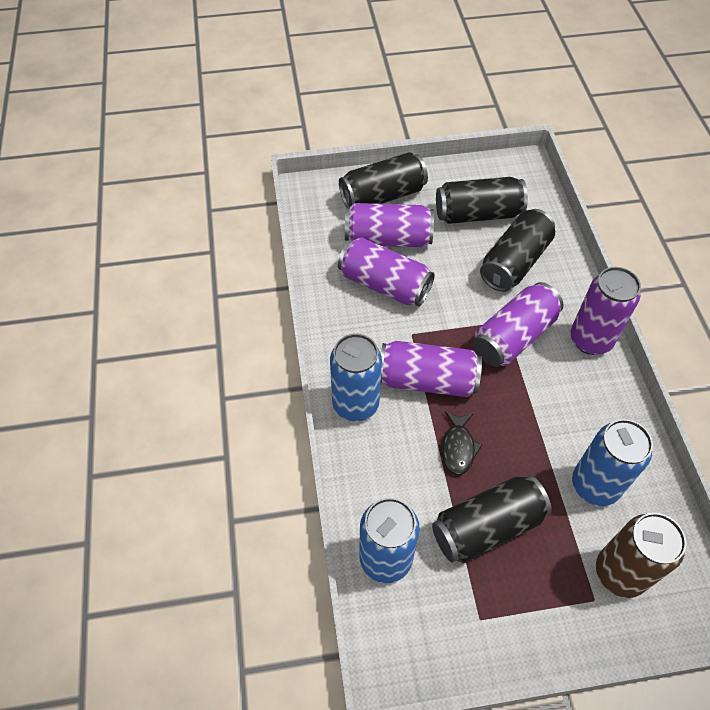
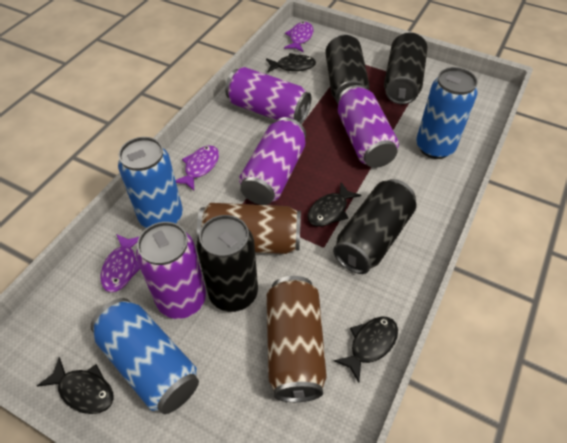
black fish: 1 -> 4
brown can: 1 -> 2
purple can: 5 -> 4
purple fish: 0 -> 3

